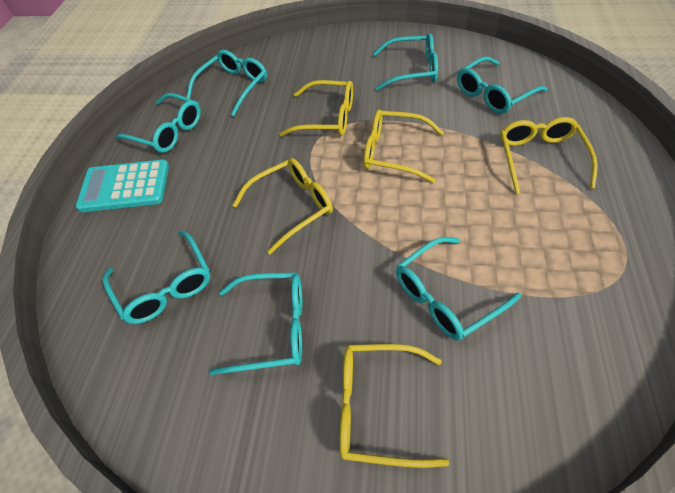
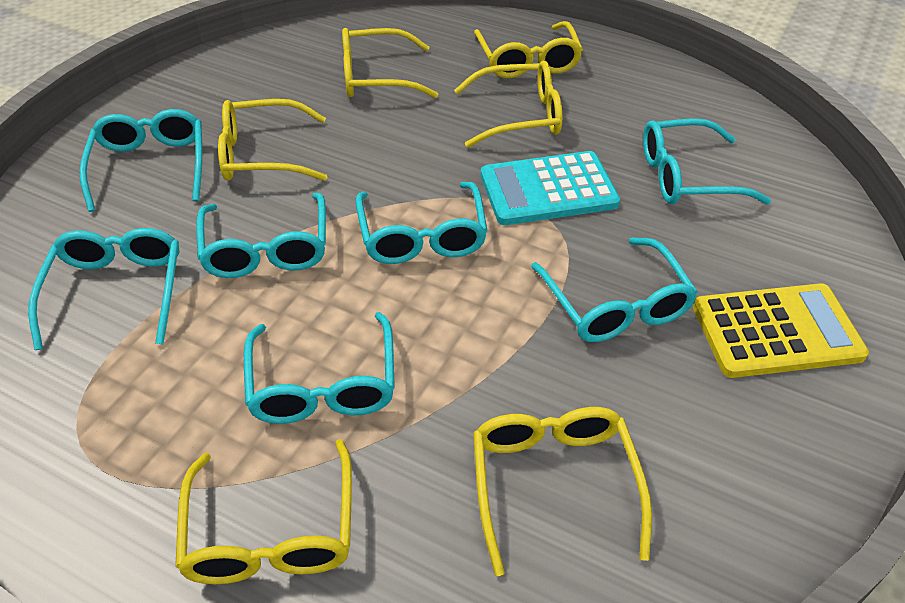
yellow calculator: 0 -> 1
yellow glasses: 5 -> 6

